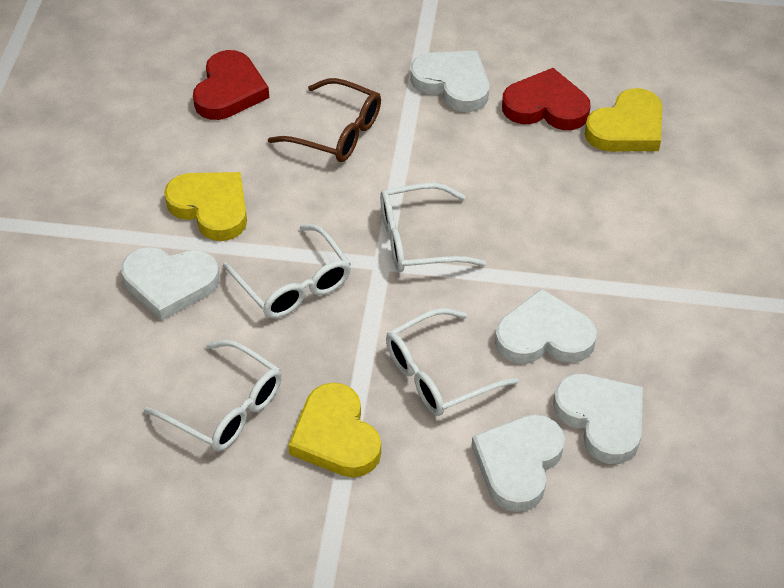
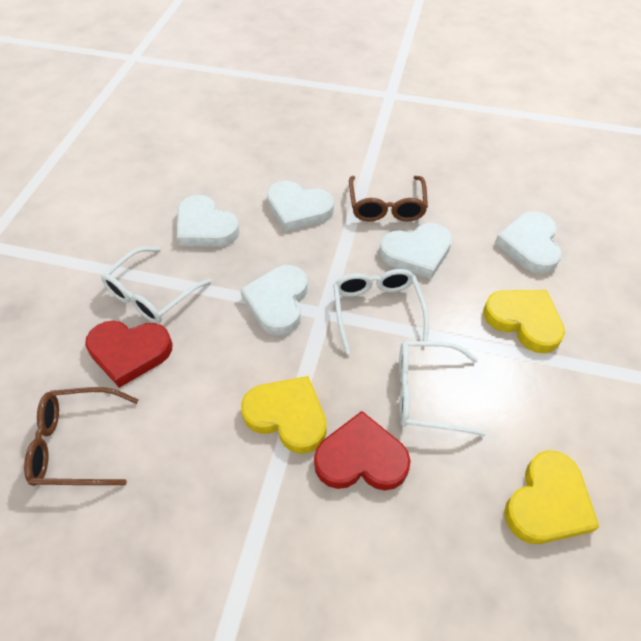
brown glasses: 1 -> 2
white glasses: 4 -> 3

